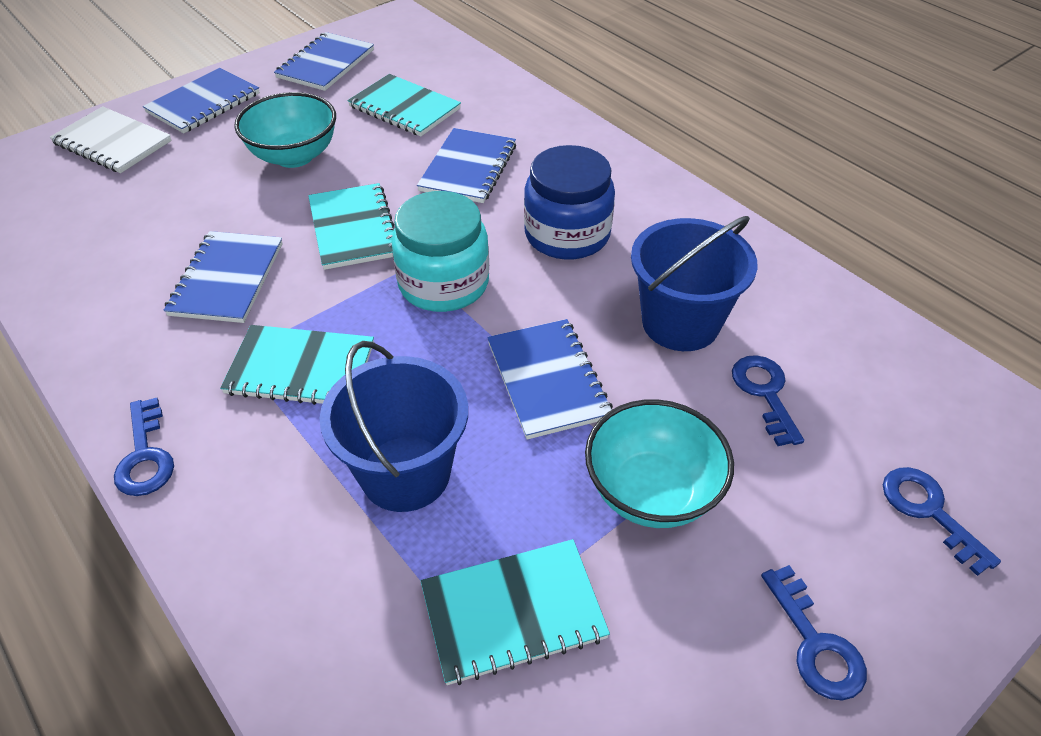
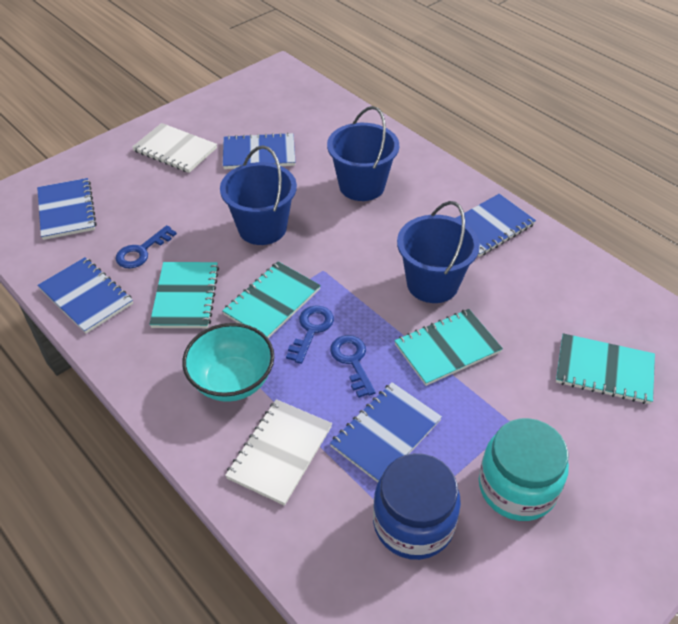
blue bucket: 2 -> 3
blue key: 4 -> 3
turquoise bowl: 2 -> 1
white notebook: 1 -> 2

